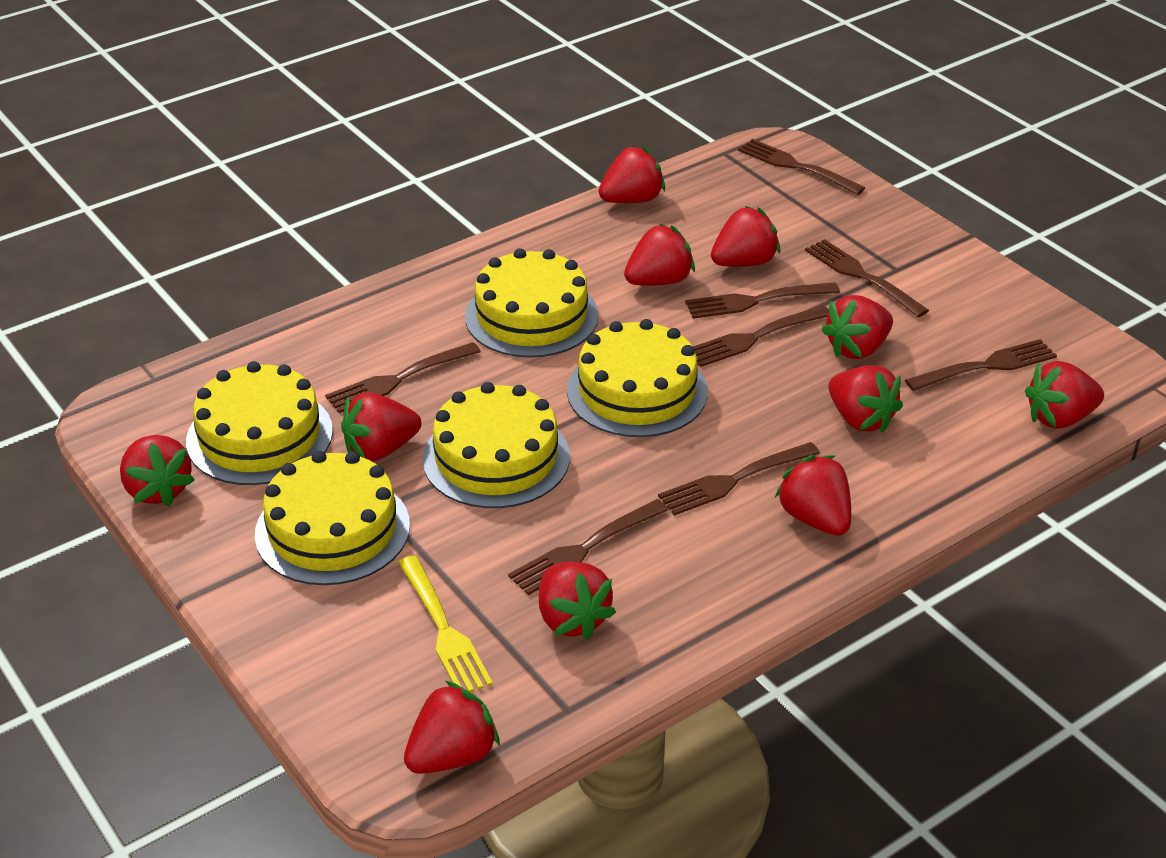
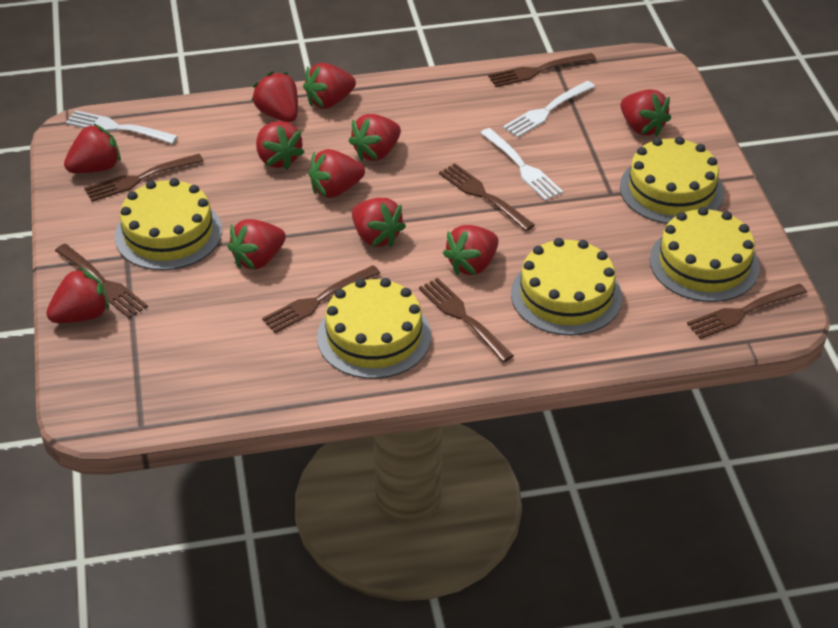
brown fork: 8 -> 7
white fork: 0 -> 3
yellow fork: 1 -> 0

